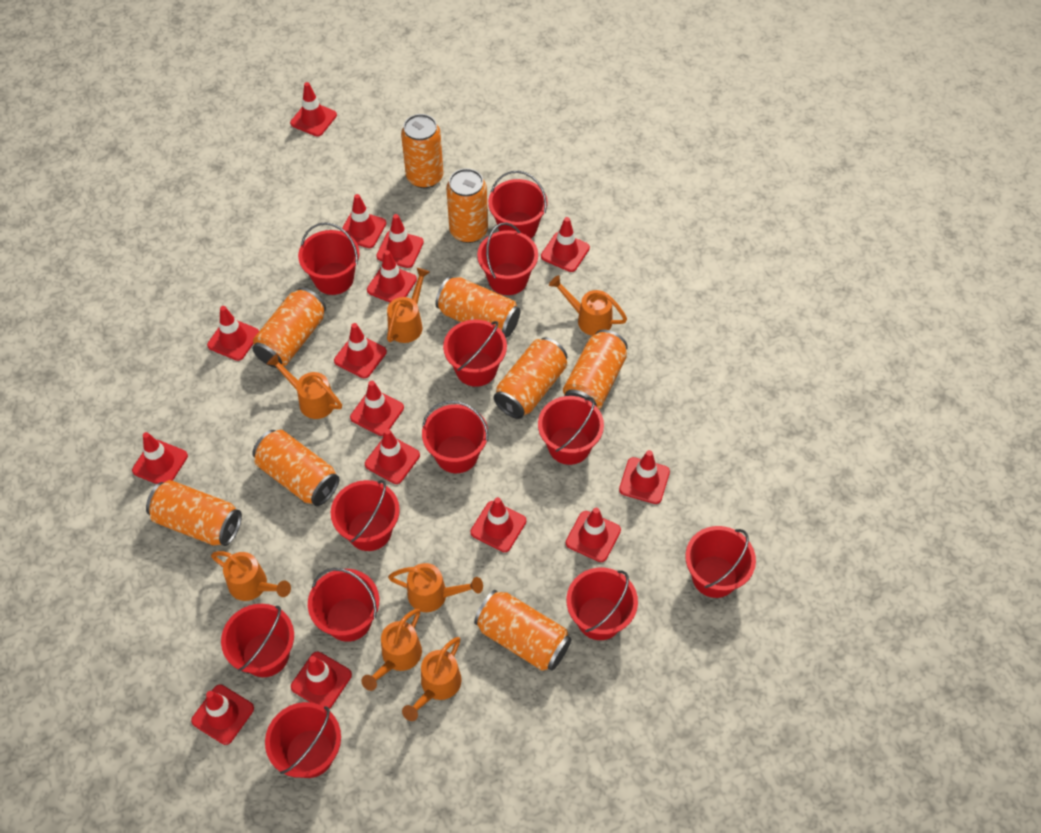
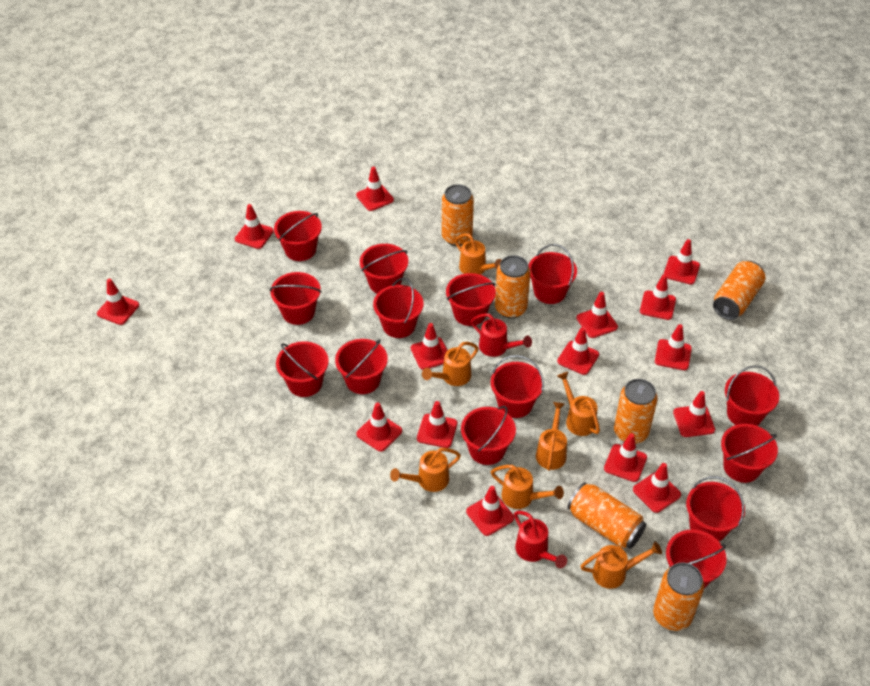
orange can: 9 -> 6
red bucket: 12 -> 14
red watering can: 0 -> 2

